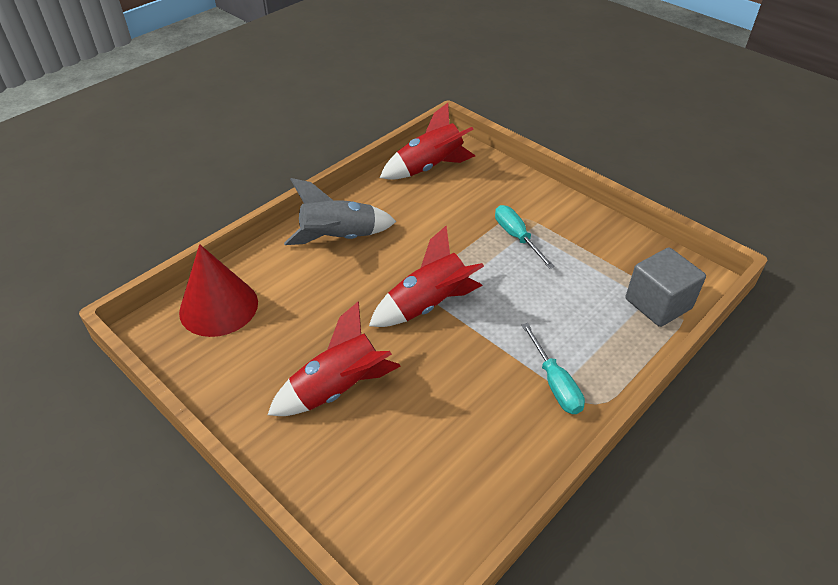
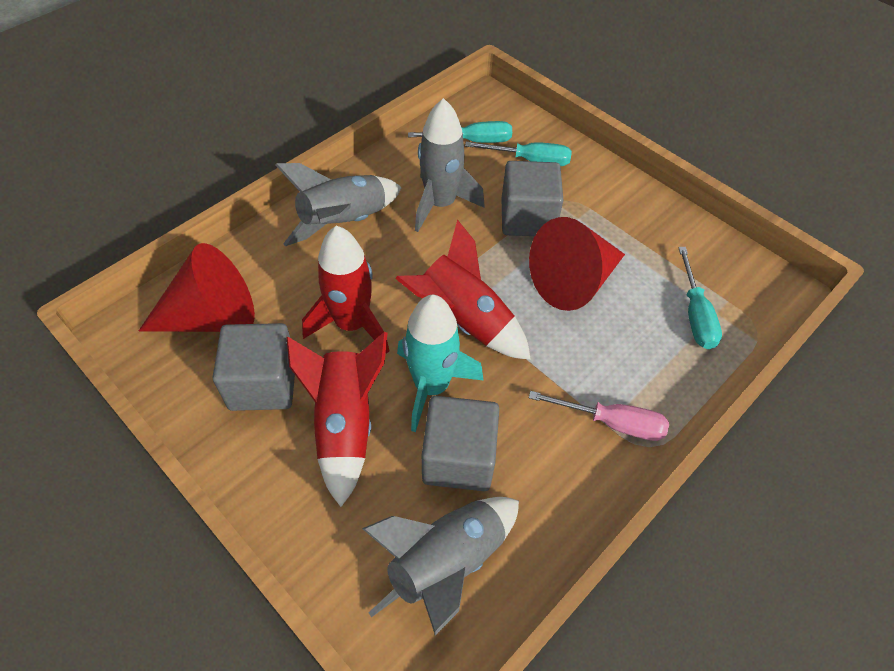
grey cube: 1 -> 3
grey rocket: 1 -> 3
pink screwdriver: 0 -> 1
red cone: 1 -> 2
turquoise rocket: 0 -> 1
turquoise screwdriver: 2 -> 3

